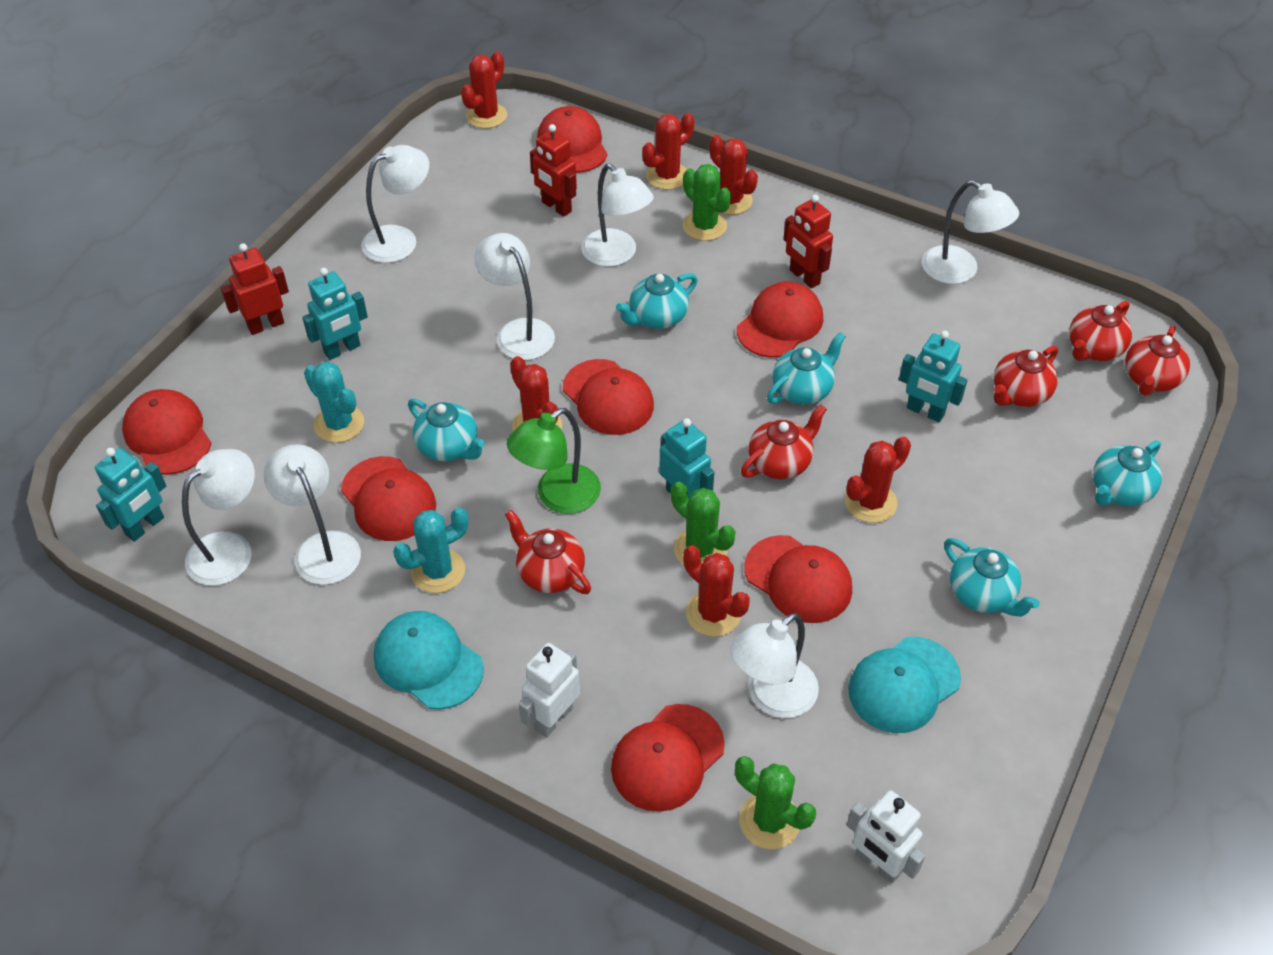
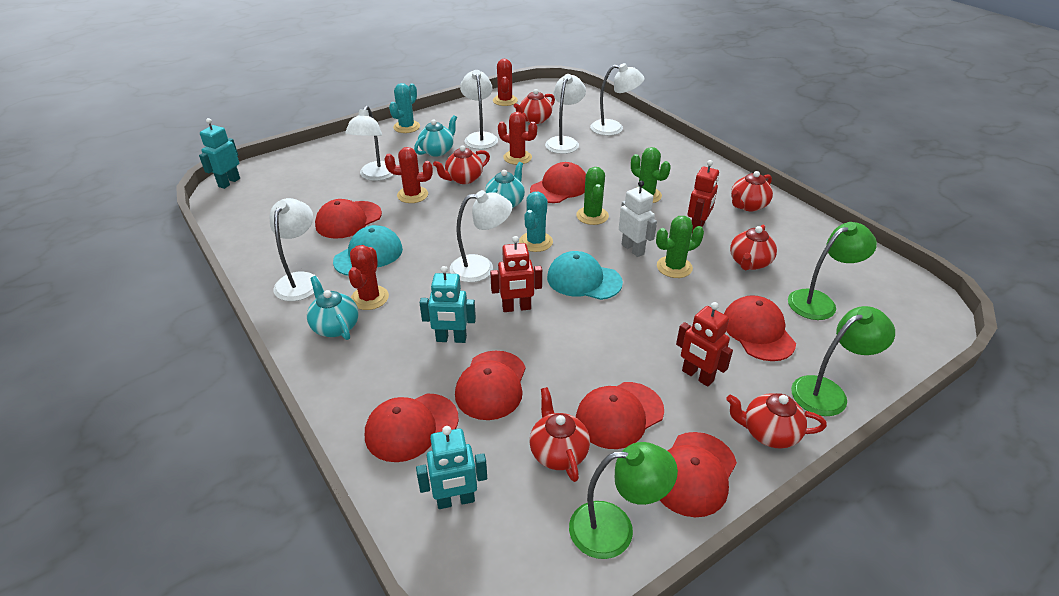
green lamp: 1 -> 3
red cactus: 6 -> 4
red teapot: 5 -> 6
turquoise robot: 4 -> 3
turquoise teapot: 5 -> 3
white lamp: 7 -> 6
white robot: 2 -> 1

